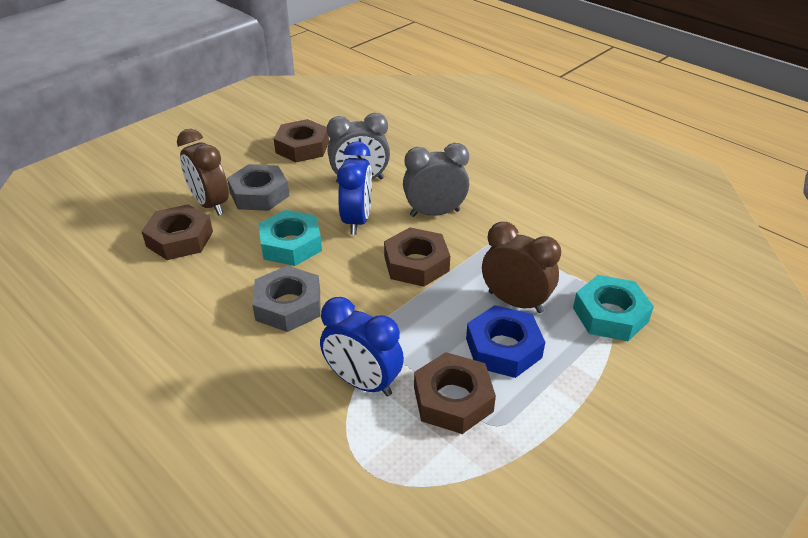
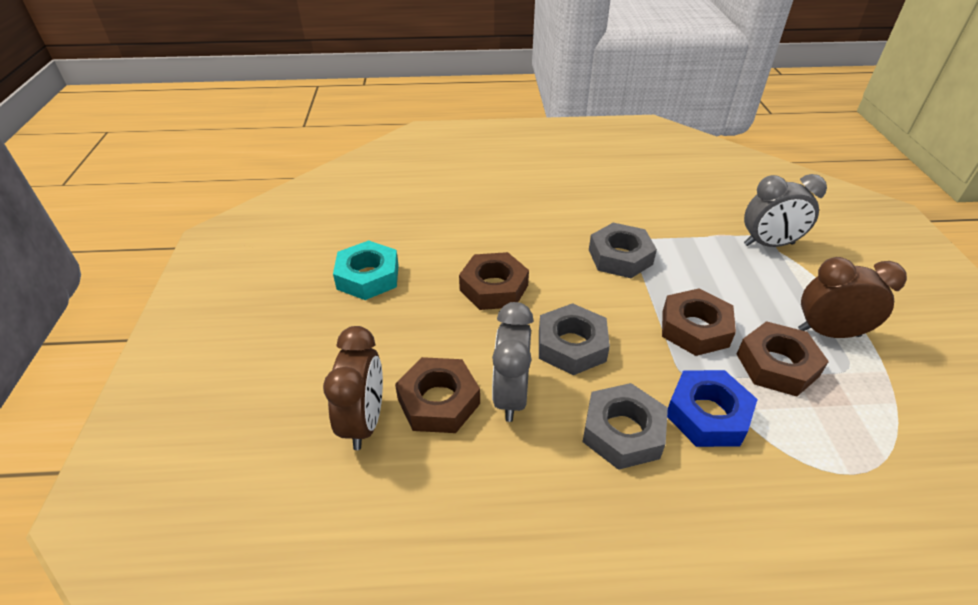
blue clock: 2 -> 0
grey nut: 2 -> 3
turquoise nut: 2 -> 1

